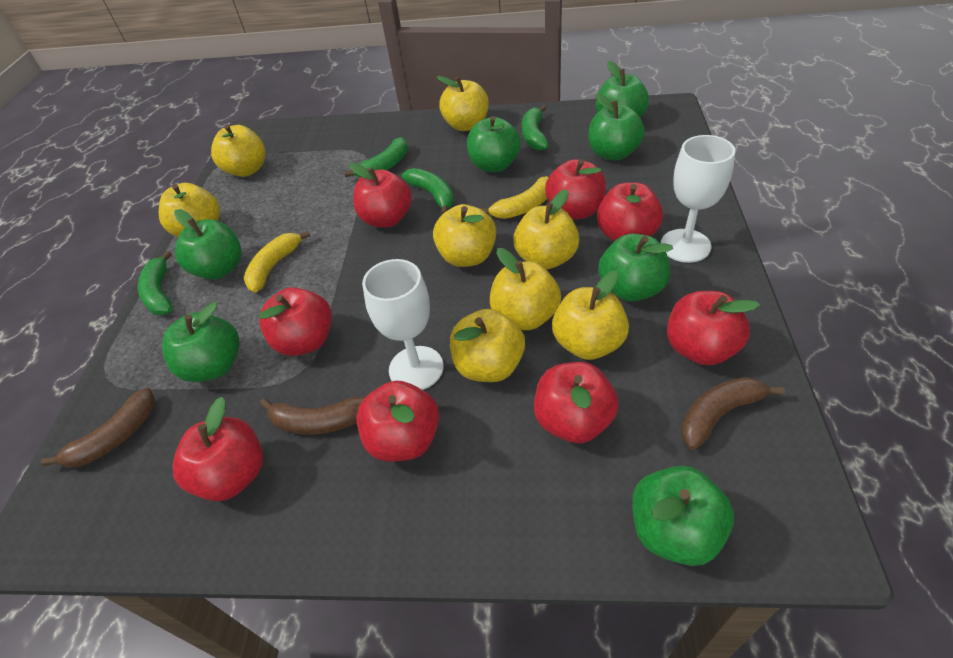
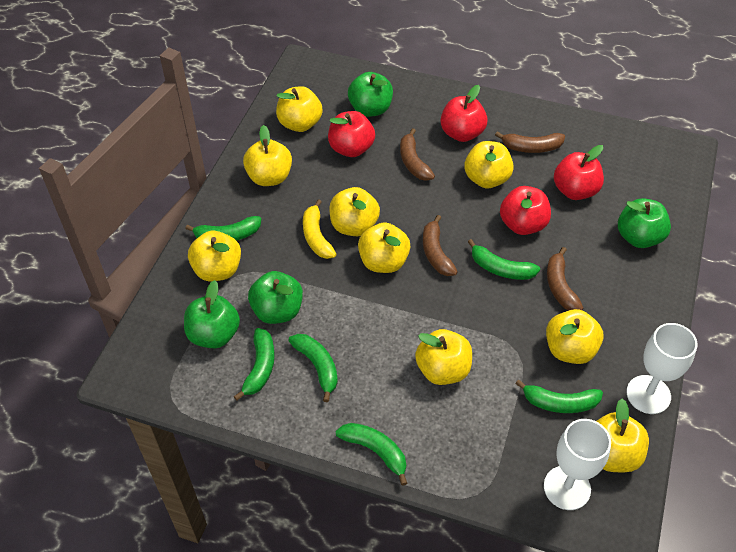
brown banana: 3 -> 4
green apple: 7 -> 4
green banana: 4 -> 6
red apple: 8 -> 4
yellow apple: 8 -> 9
yellow banana: 2 -> 1

